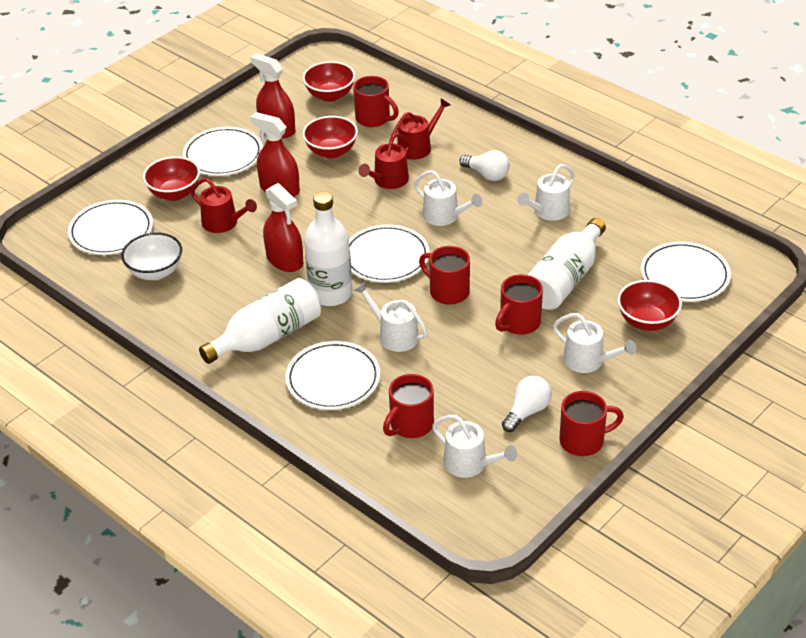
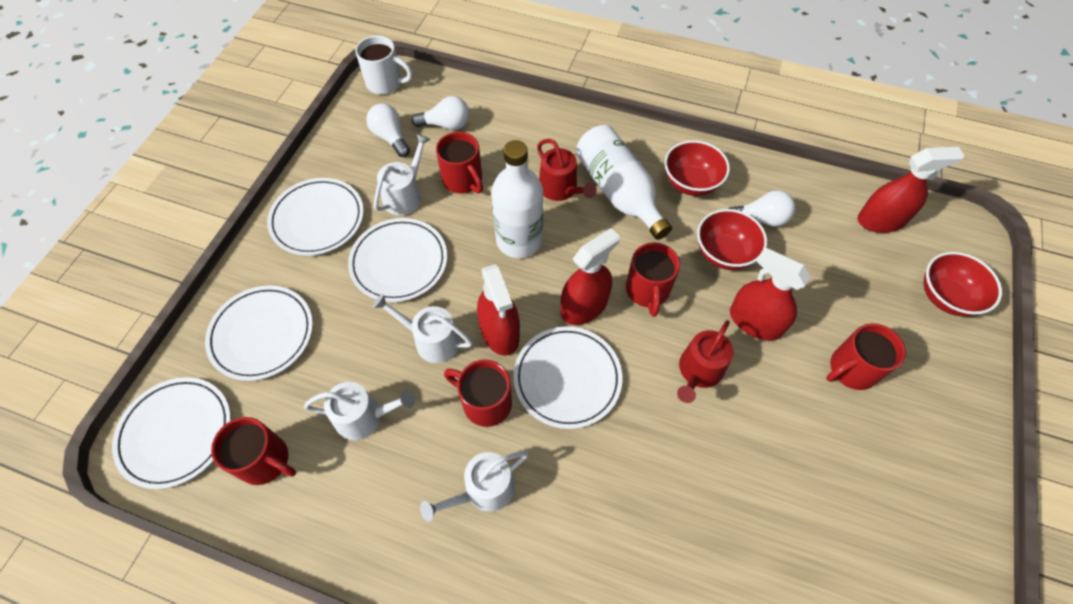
red bowl: 4 -> 3
red spray bottle: 3 -> 4
red watering can: 3 -> 2
white bottle: 3 -> 2
white bowl: 1 -> 0
white light bulb: 2 -> 3
white mug: 0 -> 1
white watering can: 5 -> 4

